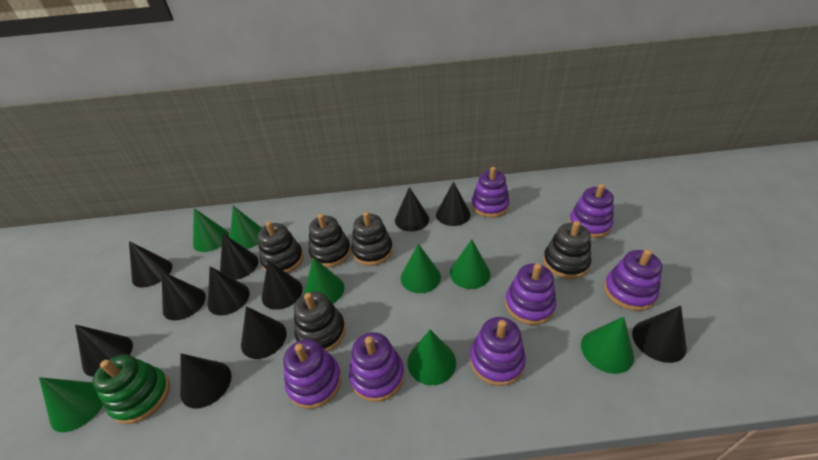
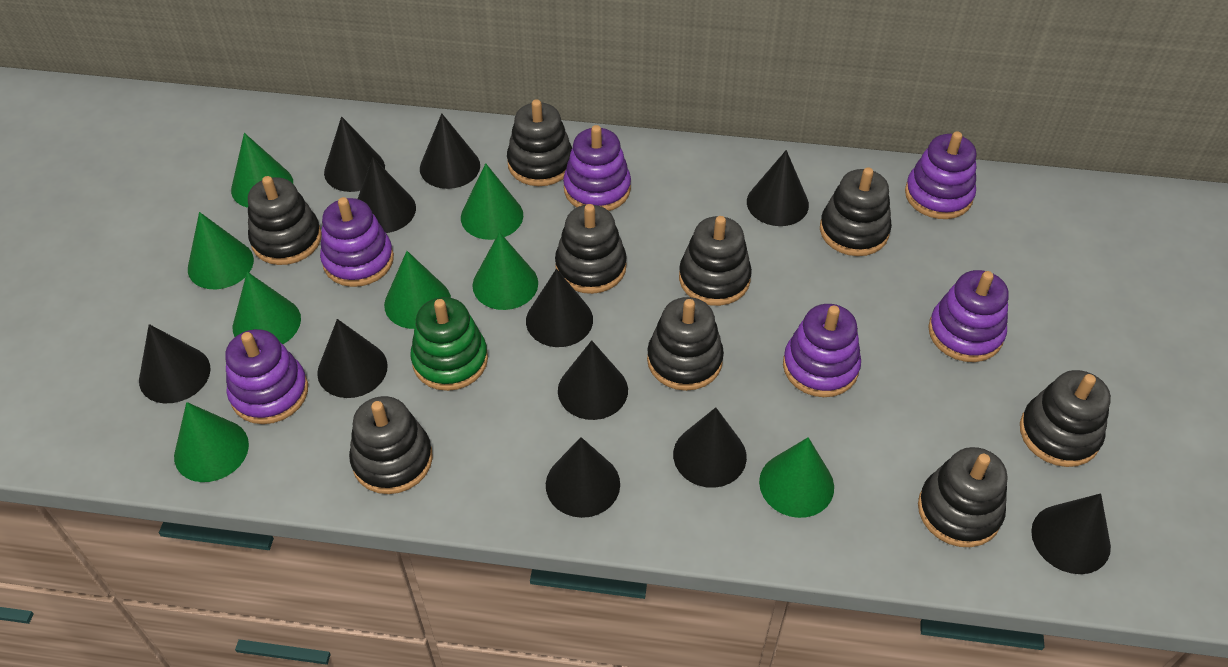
black stacking toy: 5 -> 9
purple stacking toy: 7 -> 6

